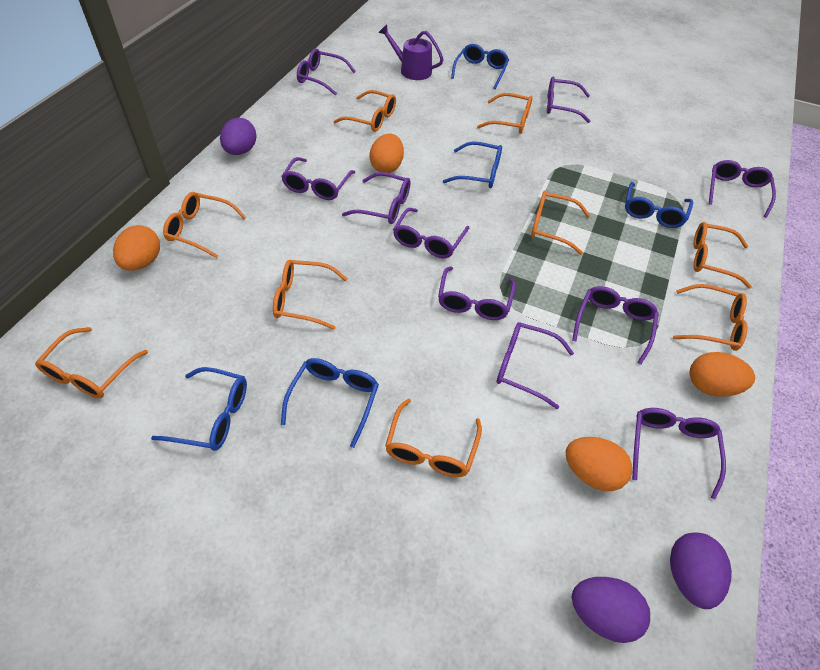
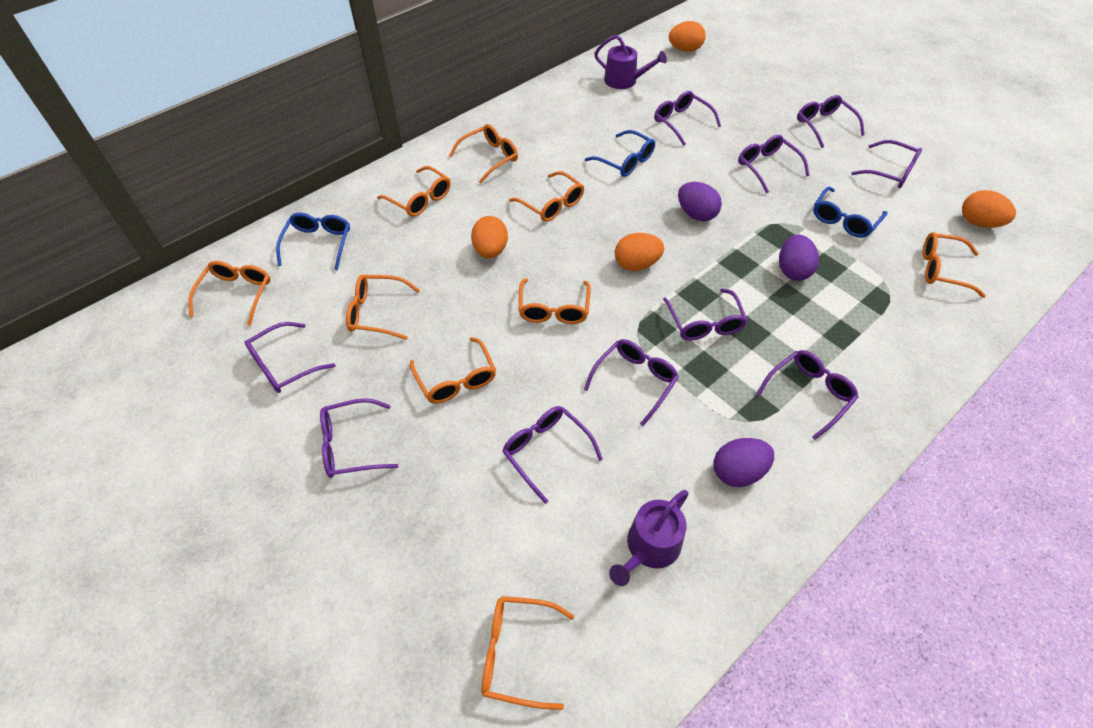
blue glasses: 5 -> 3
purple watering can: 1 -> 2

